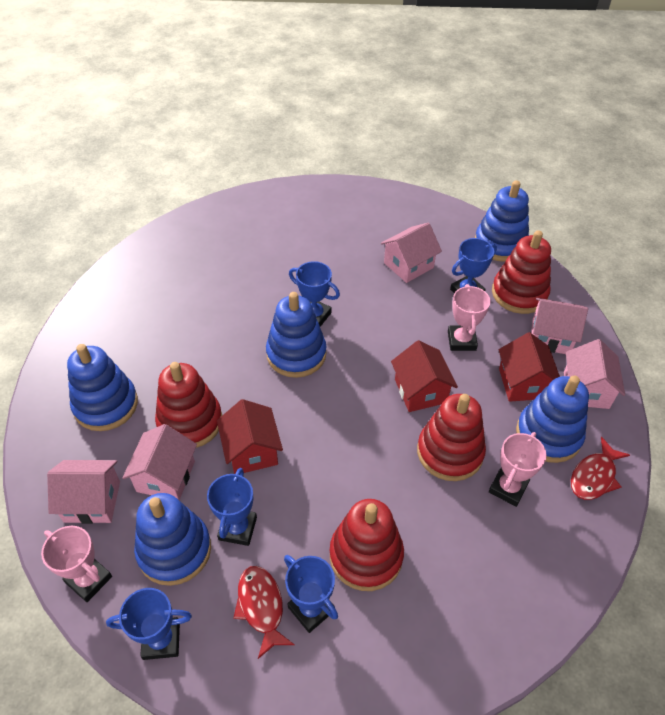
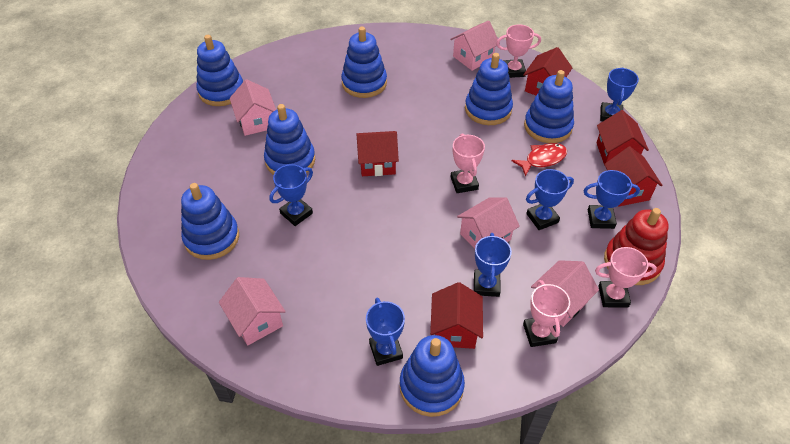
blue stacking toy: 5 -> 7
blue trophy: 5 -> 6
pink trophy: 3 -> 4
red fish: 2 -> 1
red house: 3 -> 5
red stacking toy: 4 -> 1

